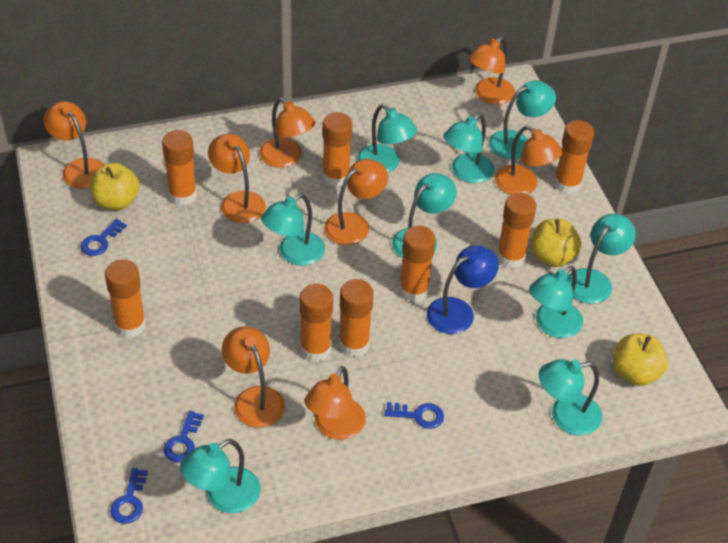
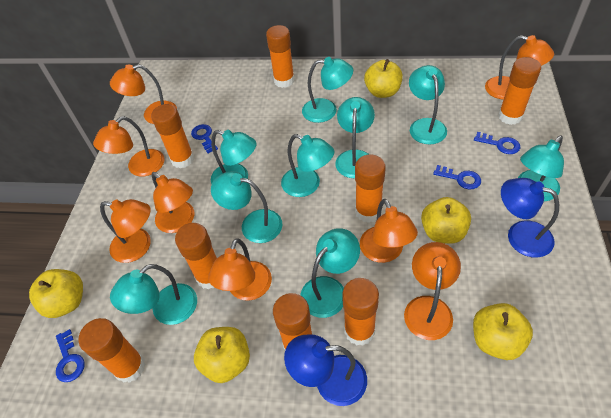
blue lamp: 1 -> 2
yellow apple: 3 -> 5

